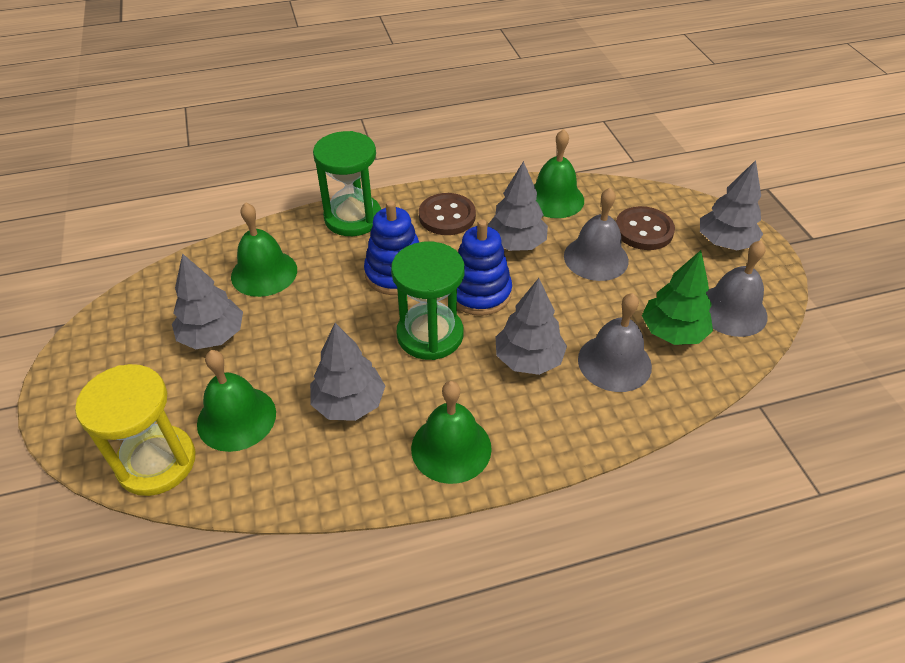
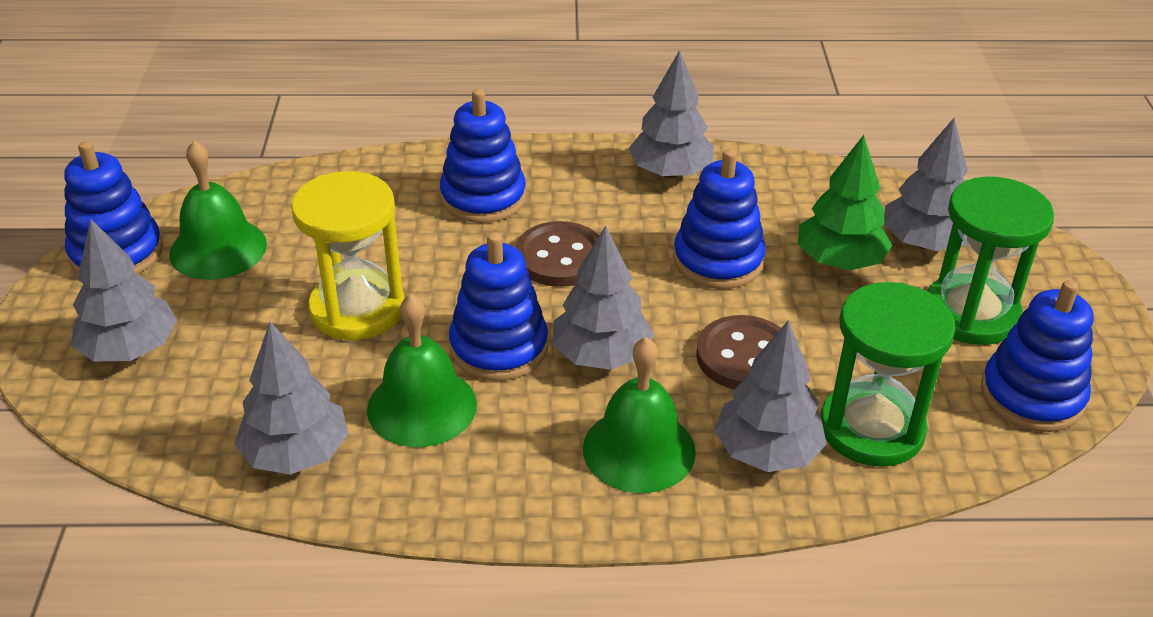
blue stacking toy: 2 -> 5
green bell: 4 -> 3
grey bell: 3 -> 0
grey tree: 5 -> 6

